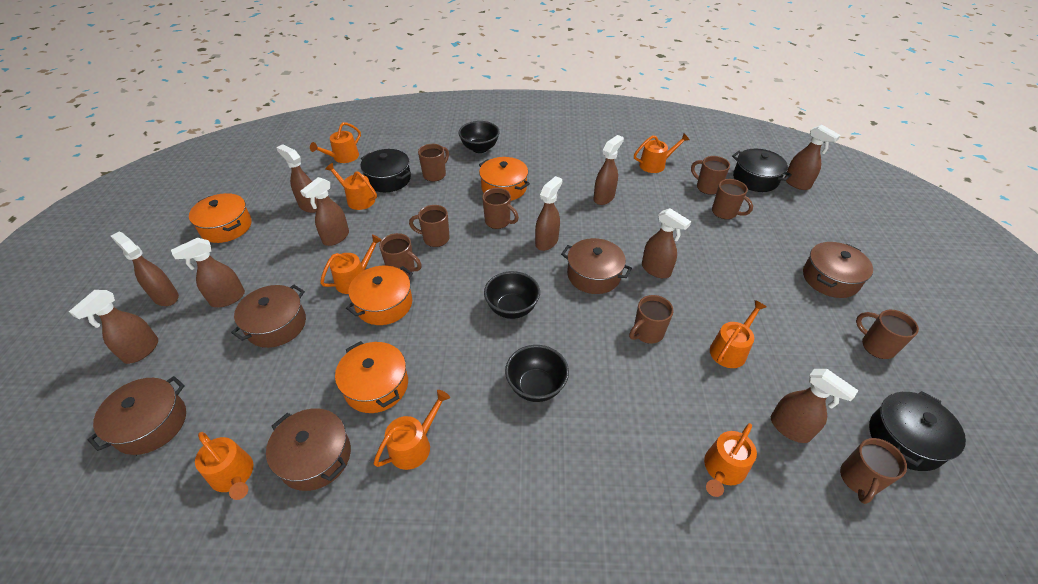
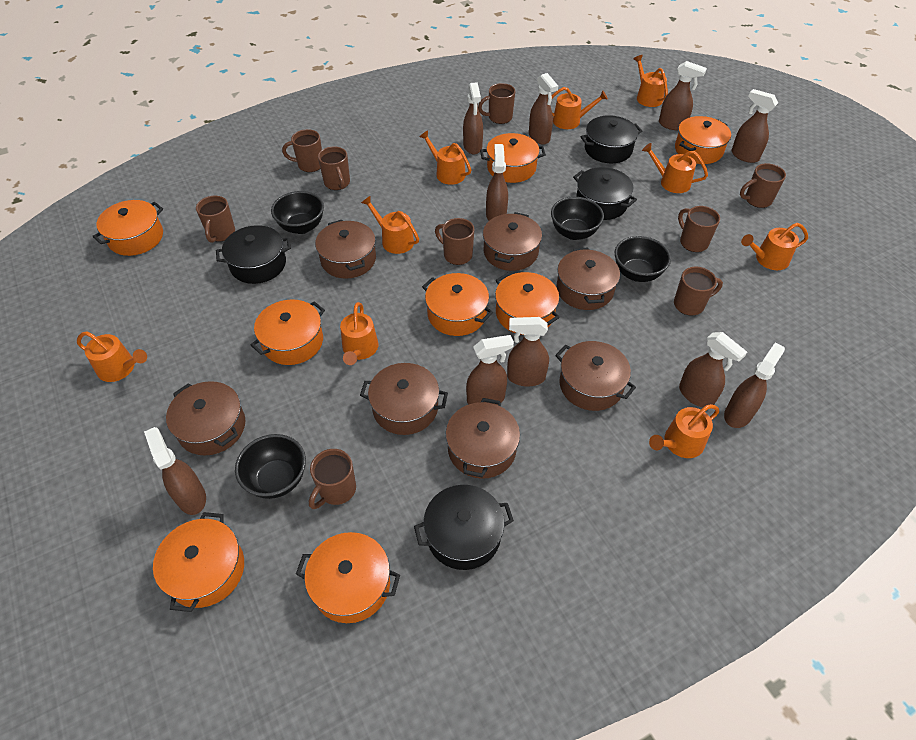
black bowl: 3 -> 4
black pot: 3 -> 4
brown pot: 5 -> 7
orange pot: 4 -> 8
orange watering can: 8 -> 9

